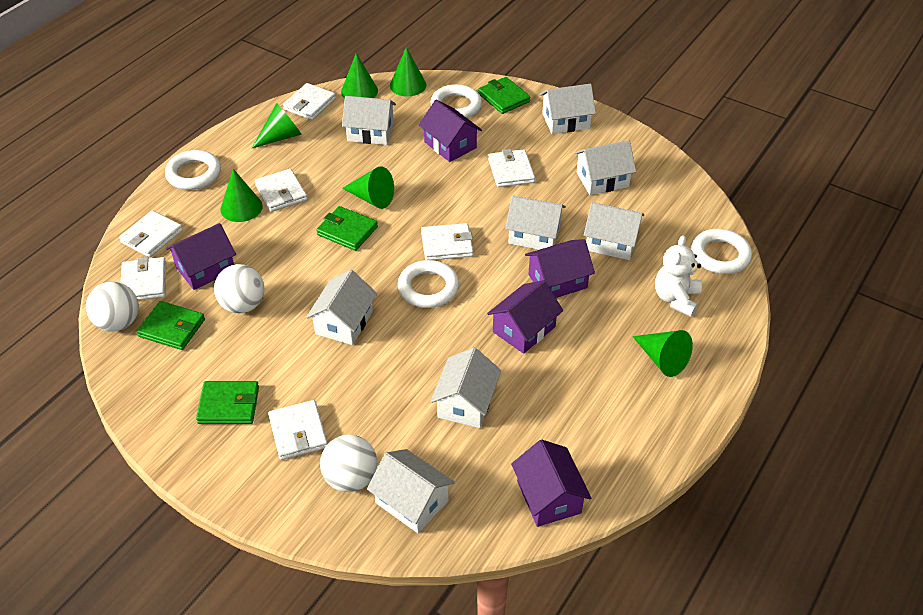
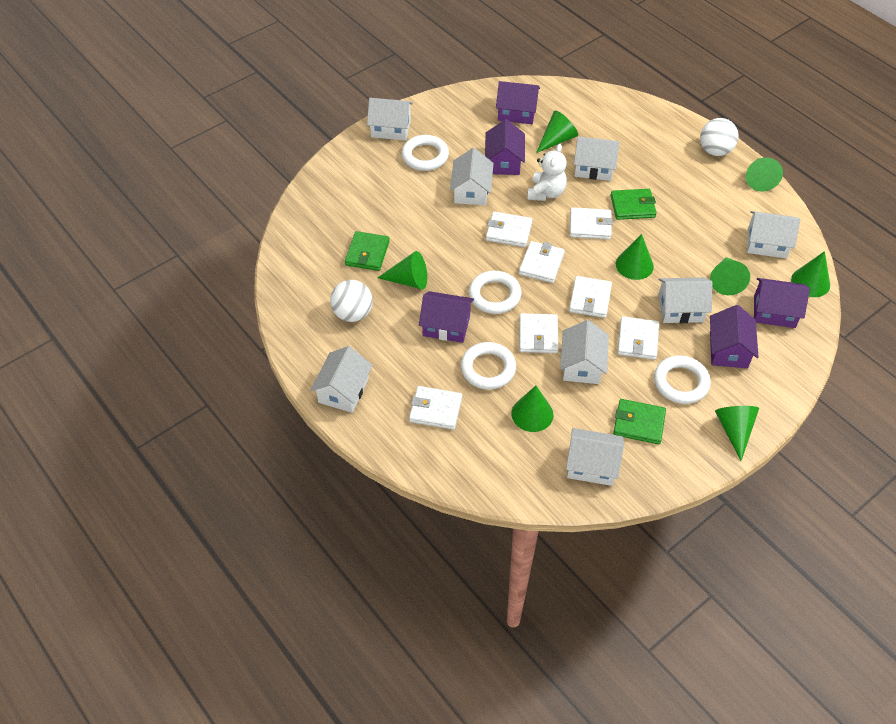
green cone: 6 -> 8
green wallet: 4 -> 3
white ball: 3 -> 2

